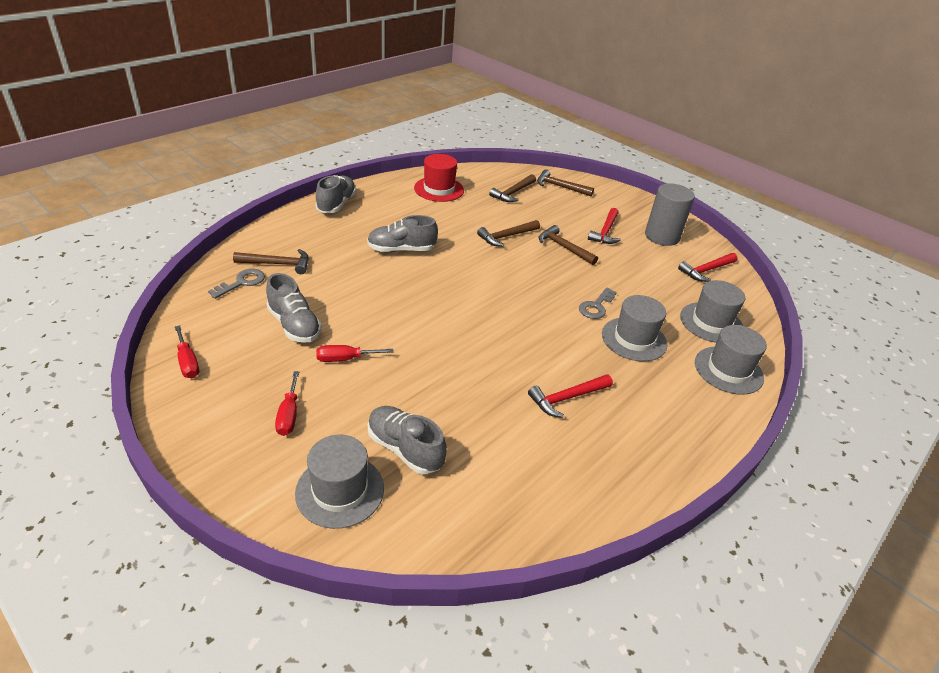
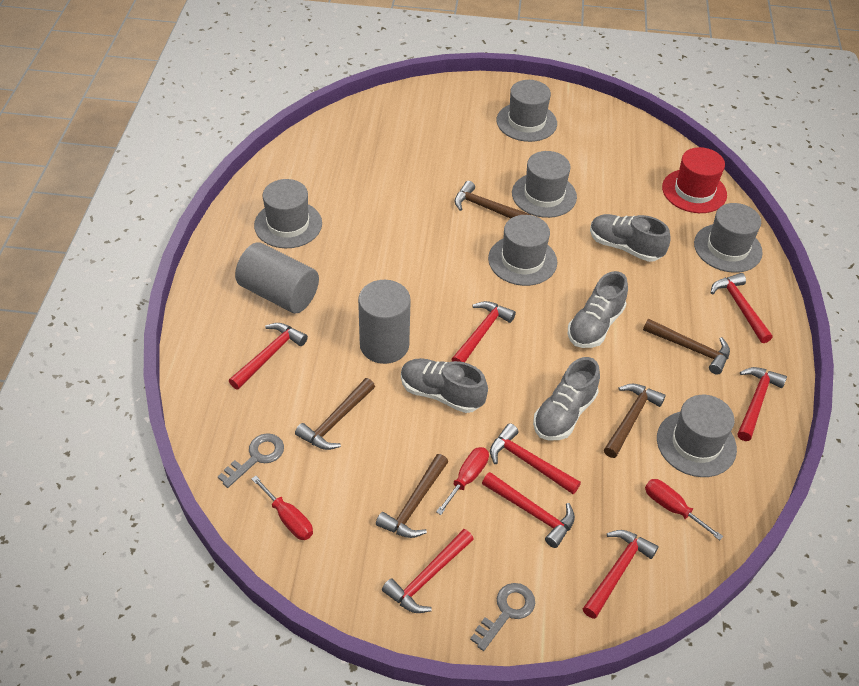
grey cylinder: 1 -> 2
grey hat: 4 -> 6
red hammer: 3 -> 8

